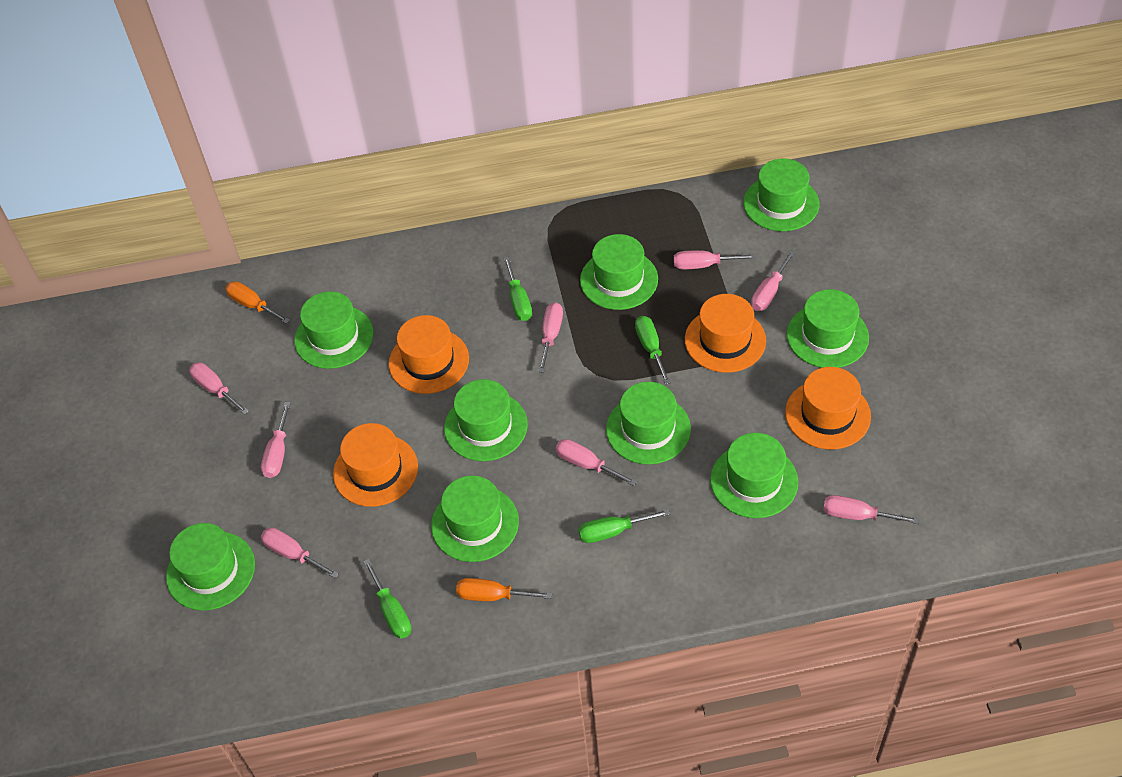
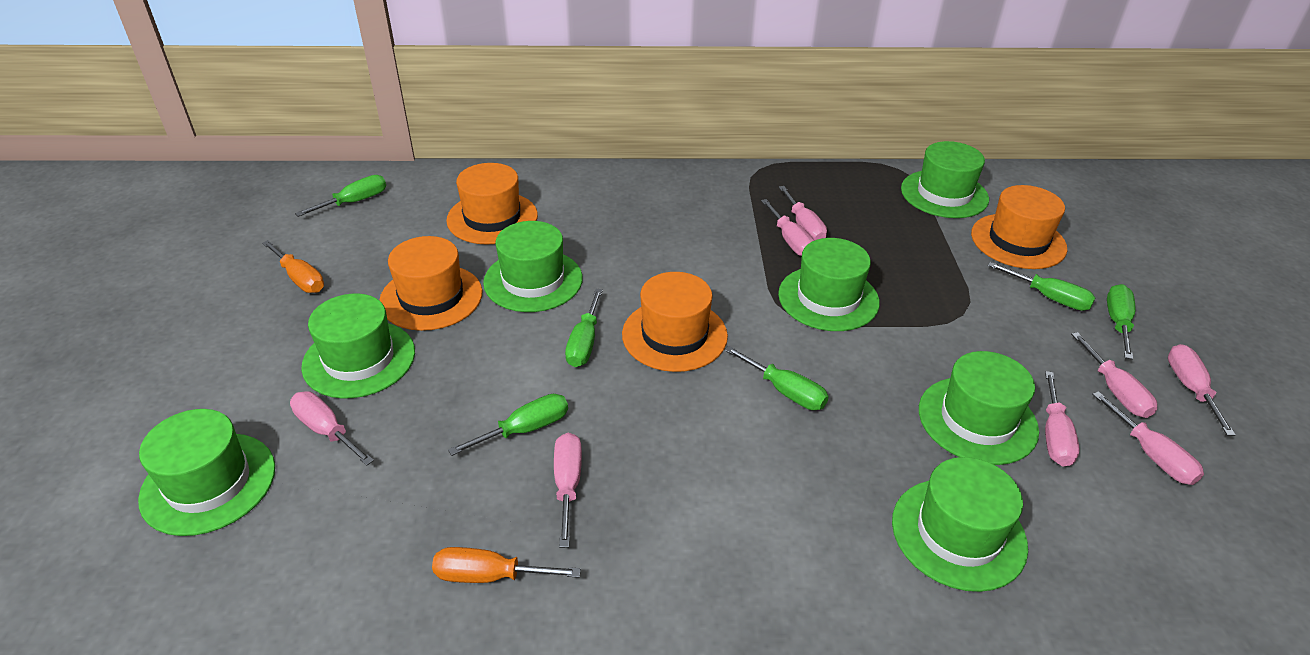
green hat: 9 -> 7
green screwdriver: 4 -> 6

